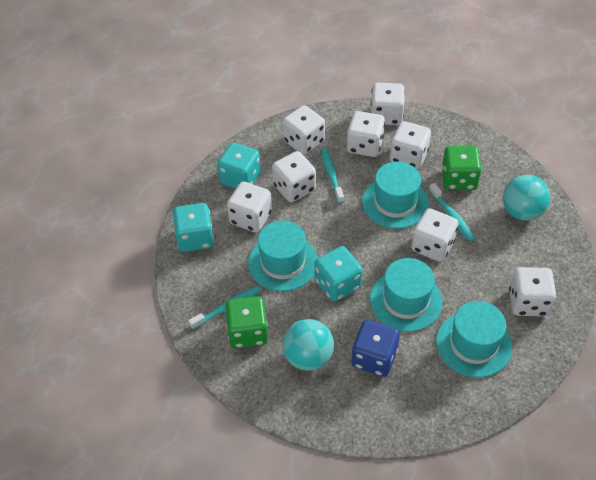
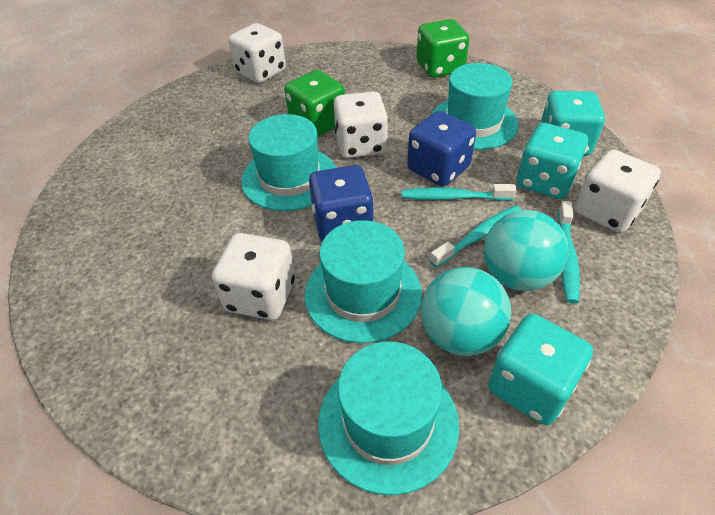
blue dice: 1 -> 2
white dice: 8 -> 4

